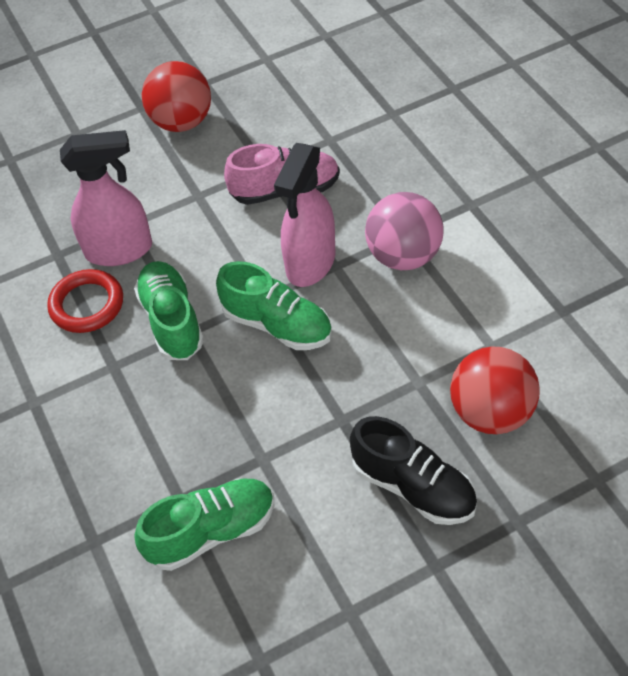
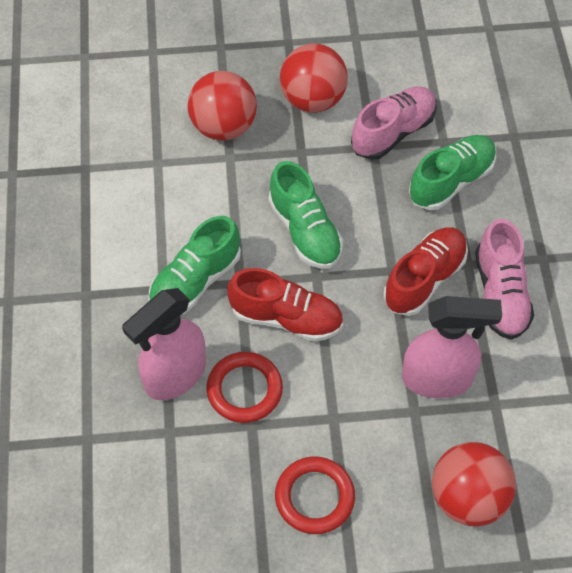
black shoe: 1 -> 0
pink ball: 1 -> 0
pink shoe: 1 -> 2
red ball: 2 -> 3
red ring: 1 -> 2
red shoe: 0 -> 2

